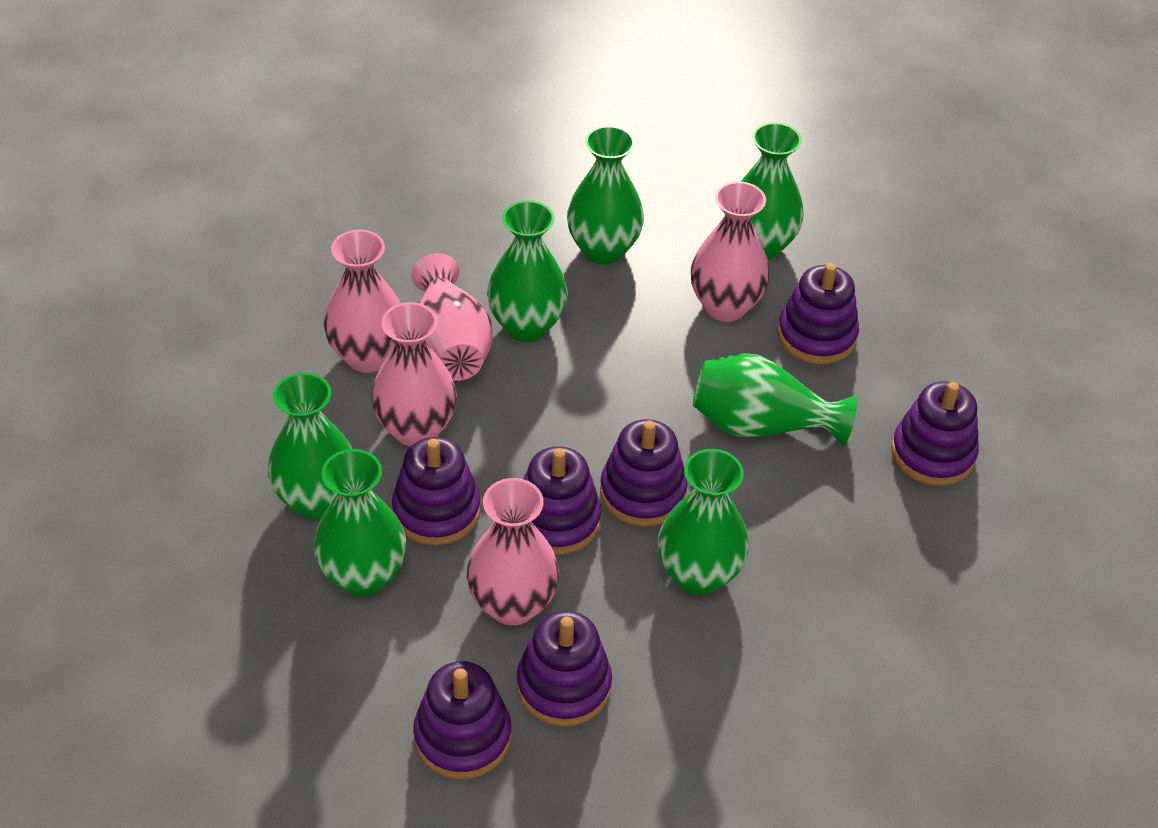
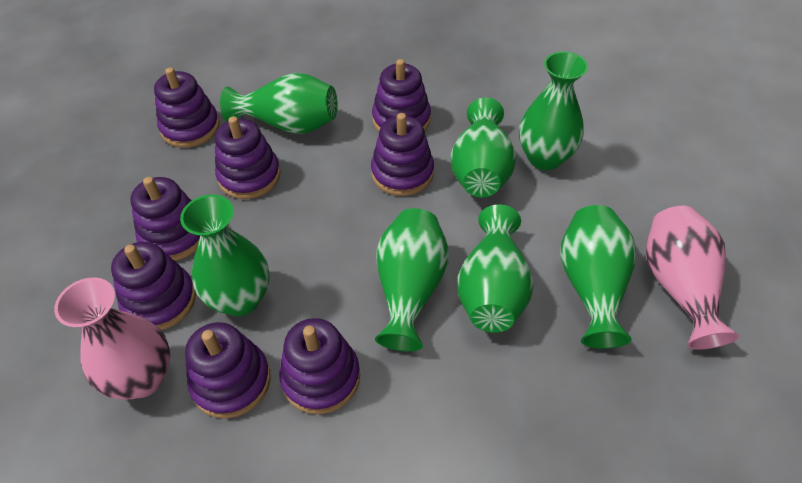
pink vase: 5 -> 2
purple stacking toy: 7 -> 8

